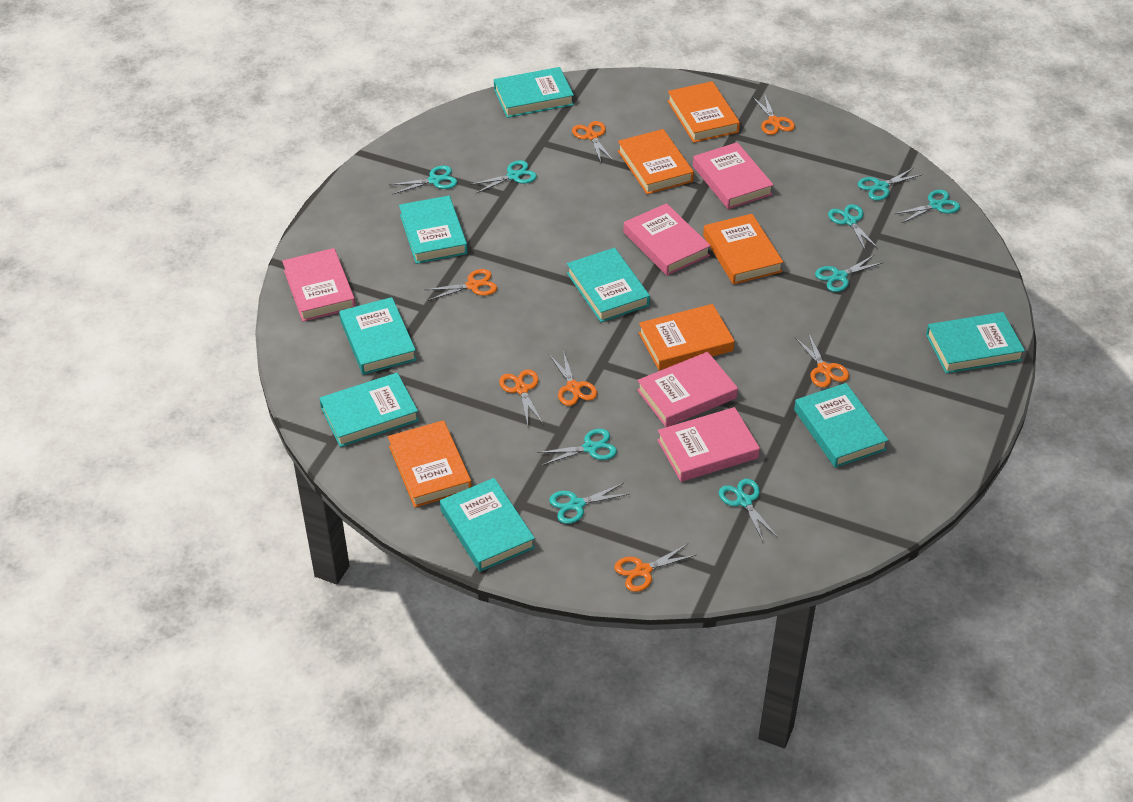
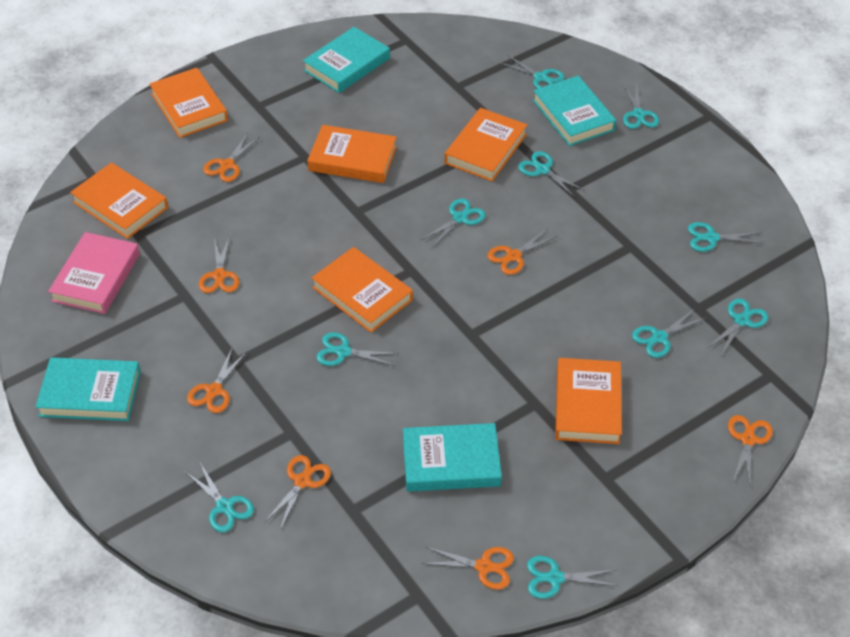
orange book: 5 -> 6
pink book: 5 -> 1
turquoise book: 8 -> 4
turquoise scissors: 9 -> 10

